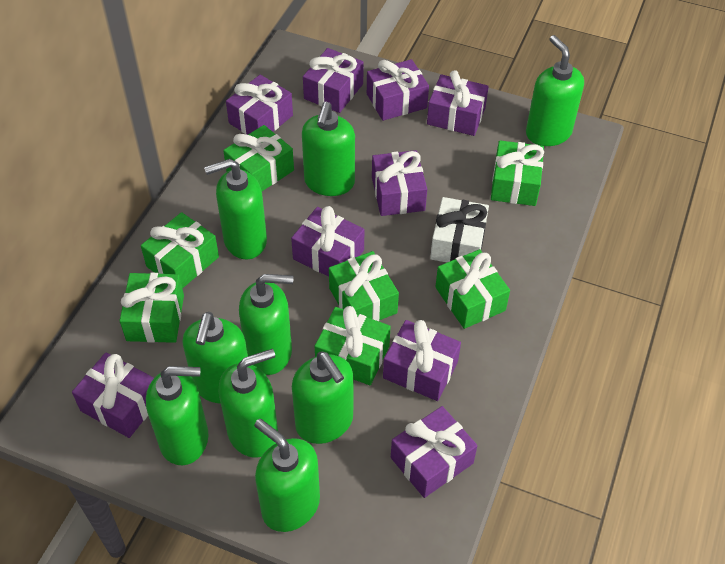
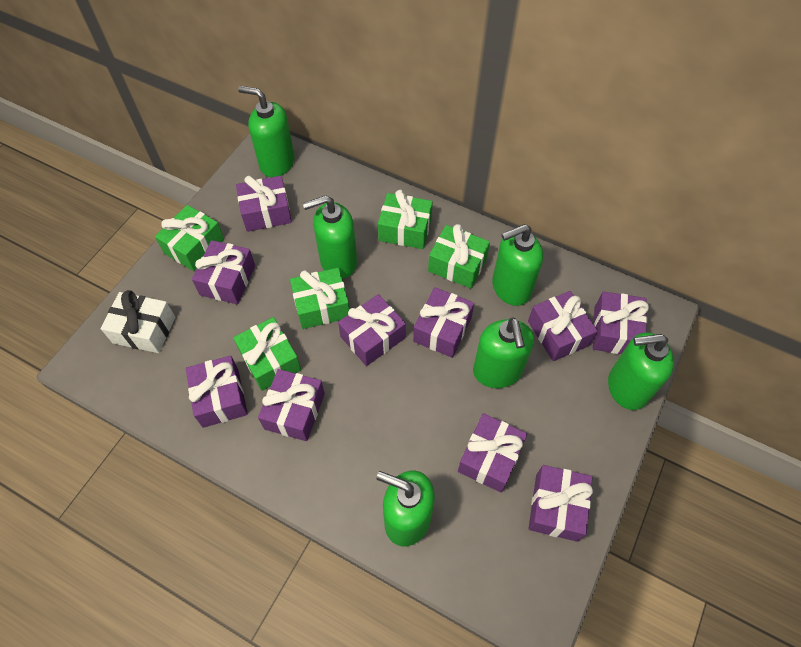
green gift: 7 -> 5
green soap dispenser: 9 -> 6
purple gift: 9 -> 10

